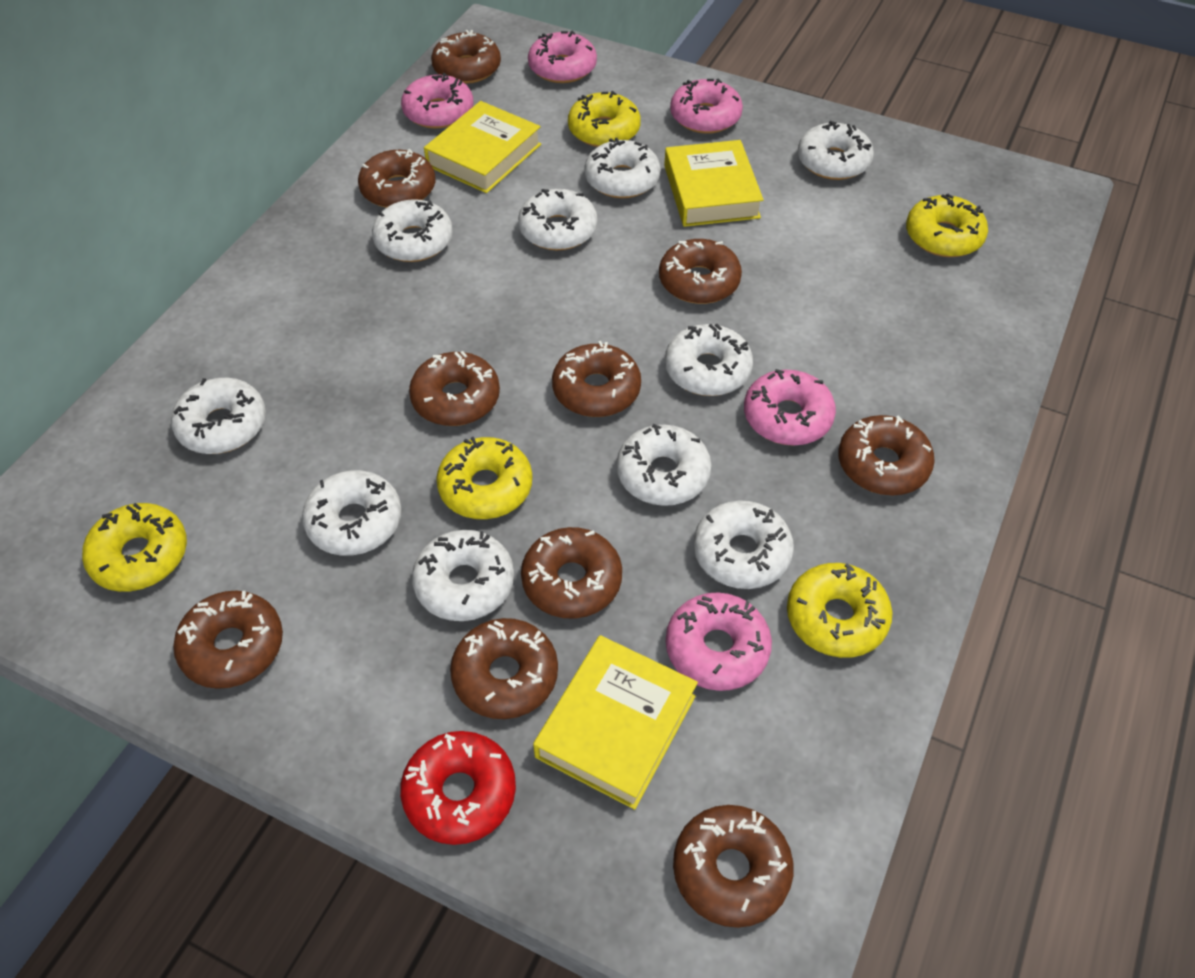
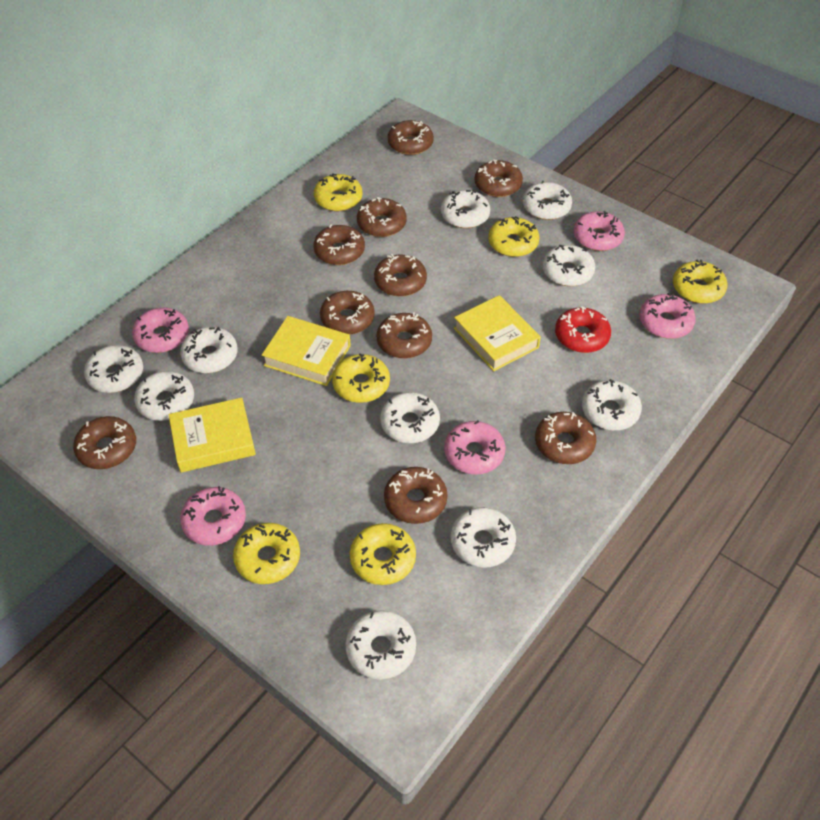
yellow donut: 5 -> 6

